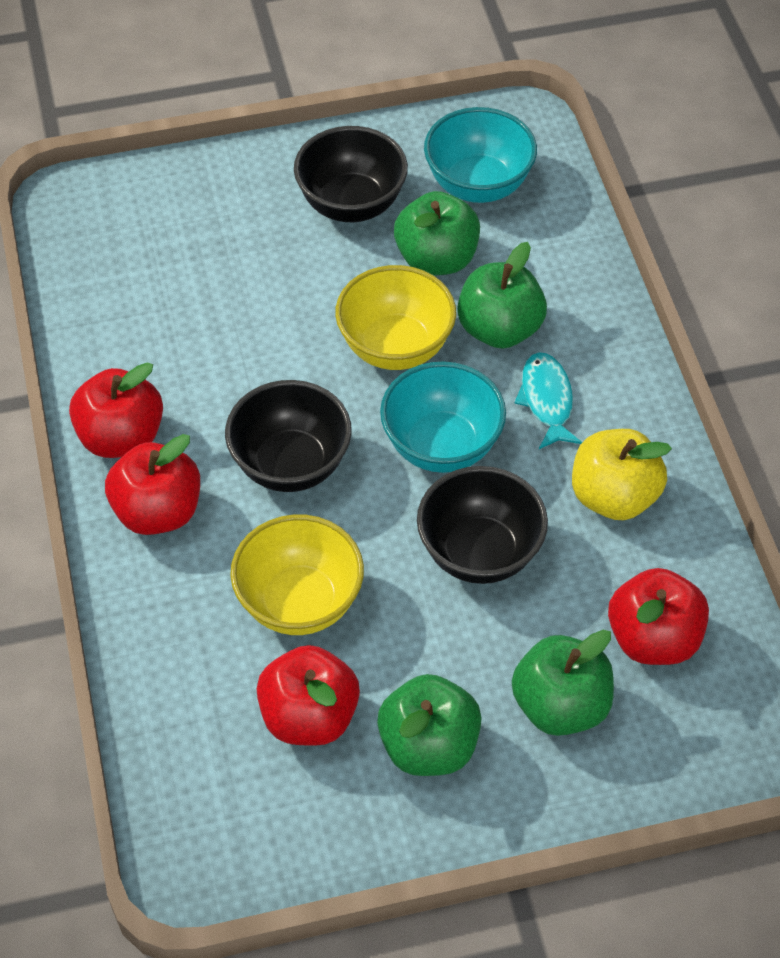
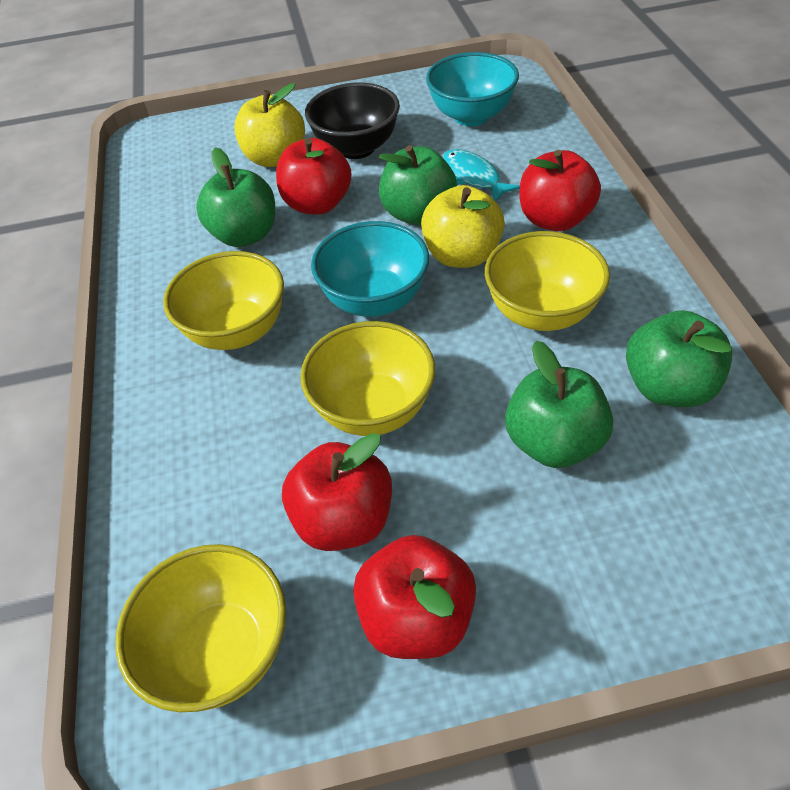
black bowl: 3 -> 1
yellow apple: 1 -> 2
yellow bowl: 2 -> 4

